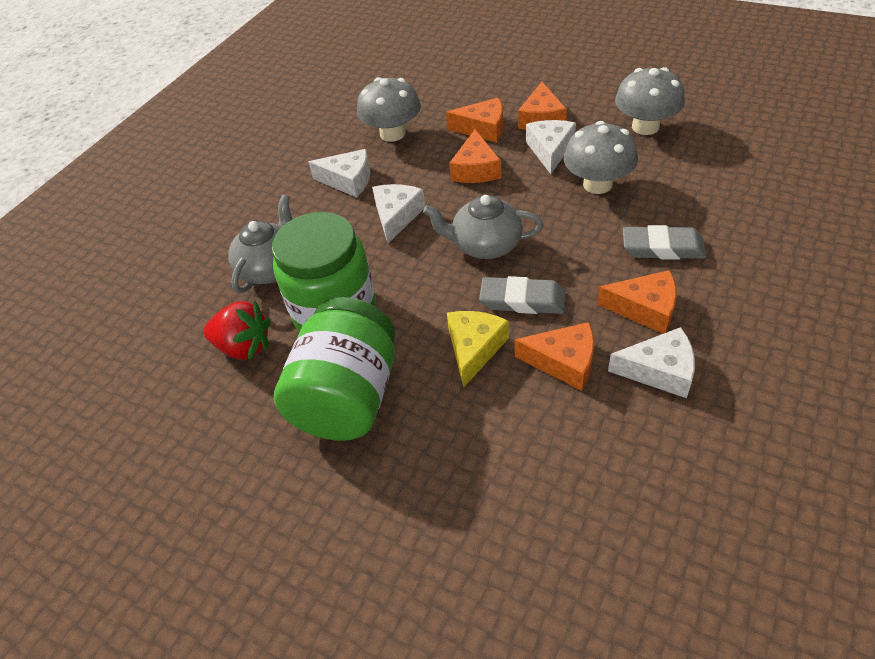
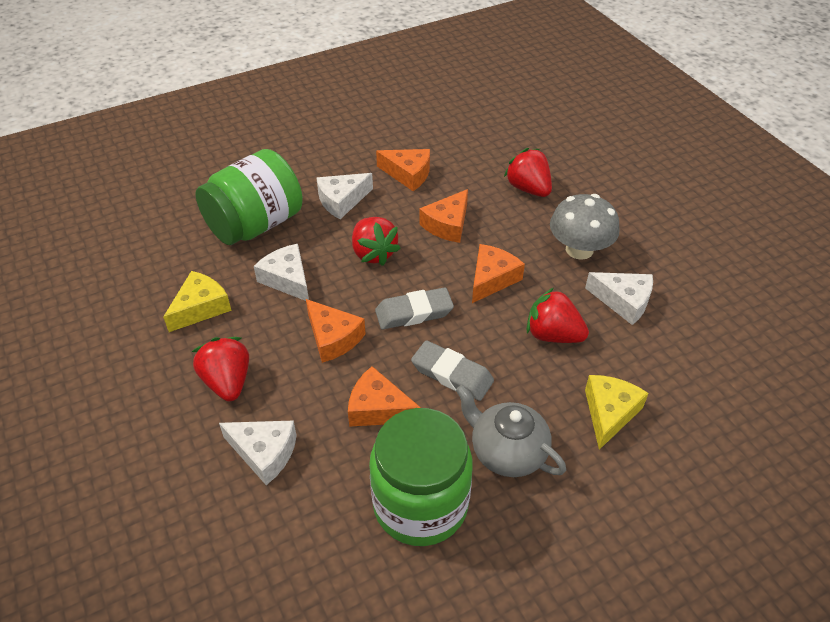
grey mushroom: 3 -> 1
grey teapot: 2 -> 1
red strawberry: 1 -> 4
yellow cheese: 1 -> 2

